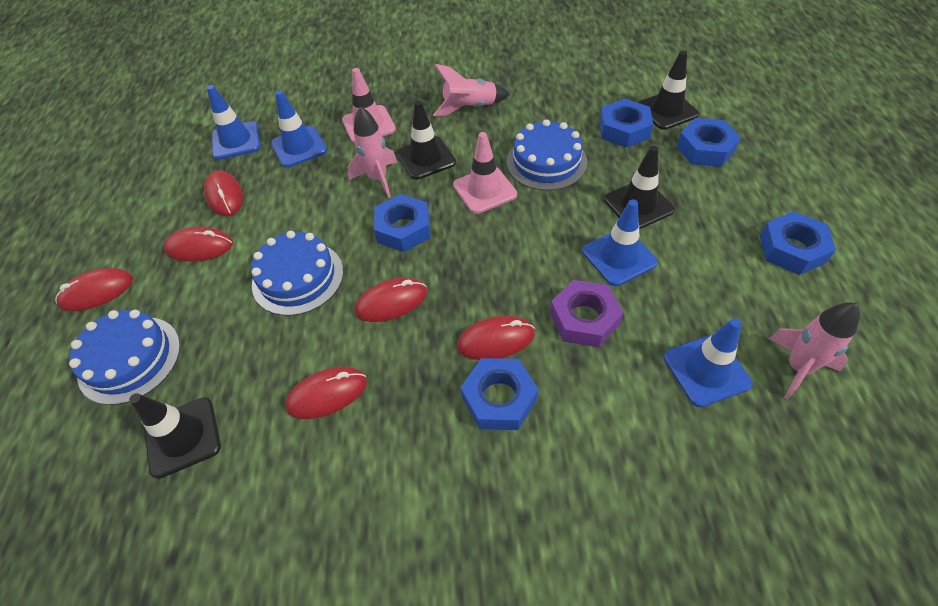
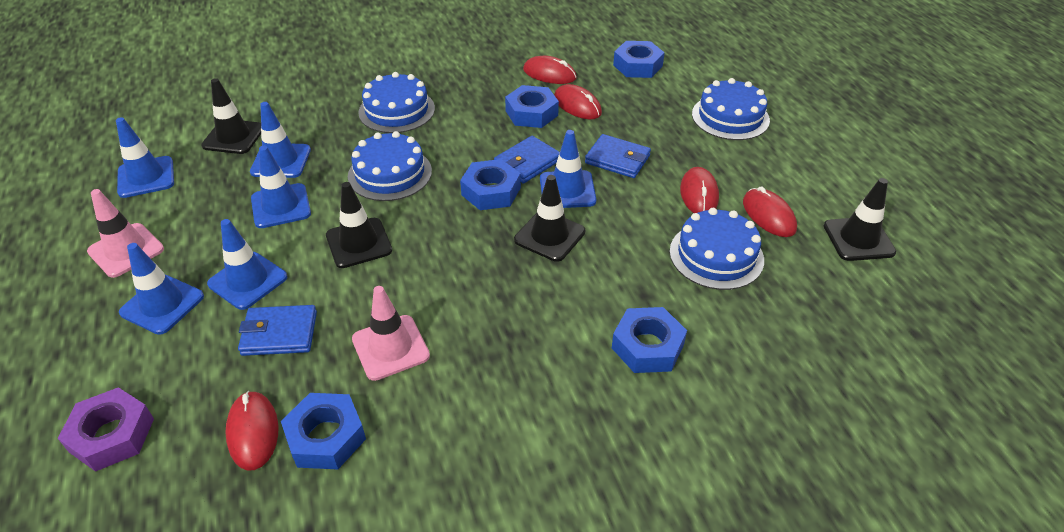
blue cake: 3 -> 4
blue traffic cone: 4 -> 6
blue wallet: 0 -> 3
pink rocket: 3 -> 0
red mouse: 6 -> 5

